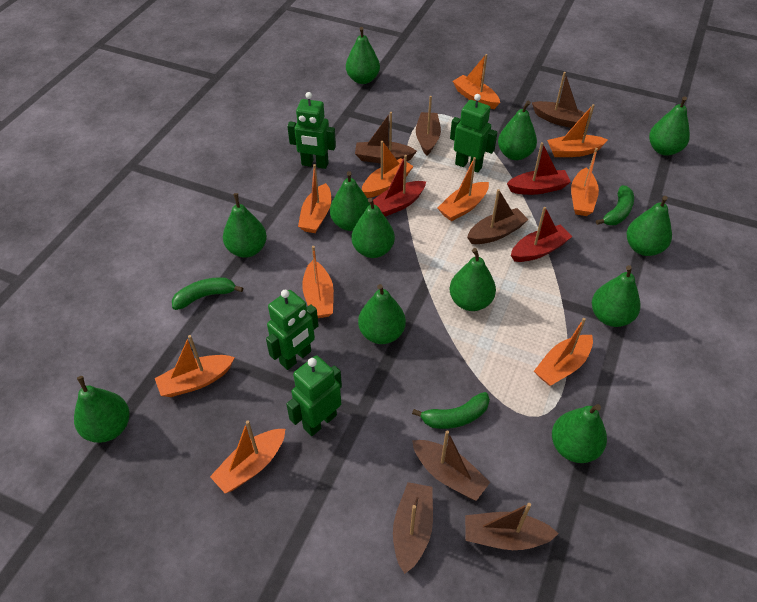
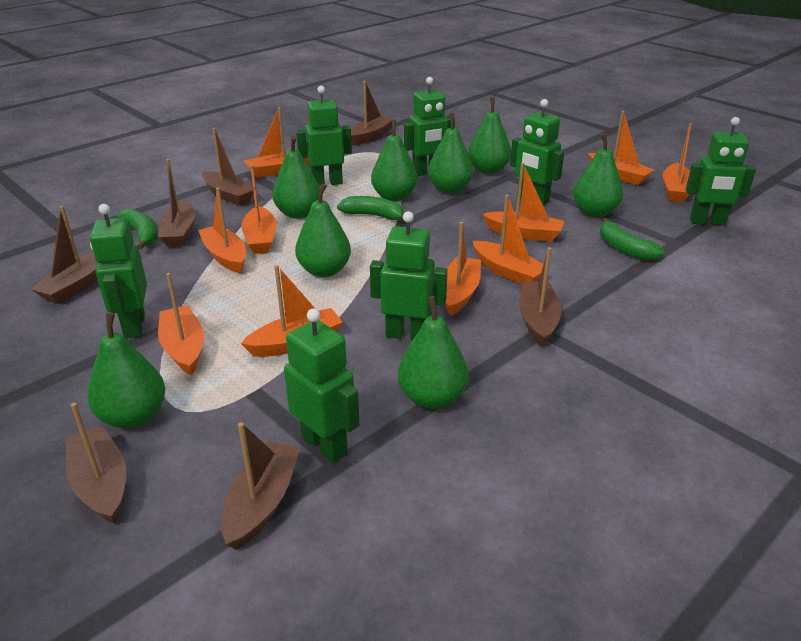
green pear: 12 -> 8
green robot: 4 -> 7
red boat: 3 -> 0

